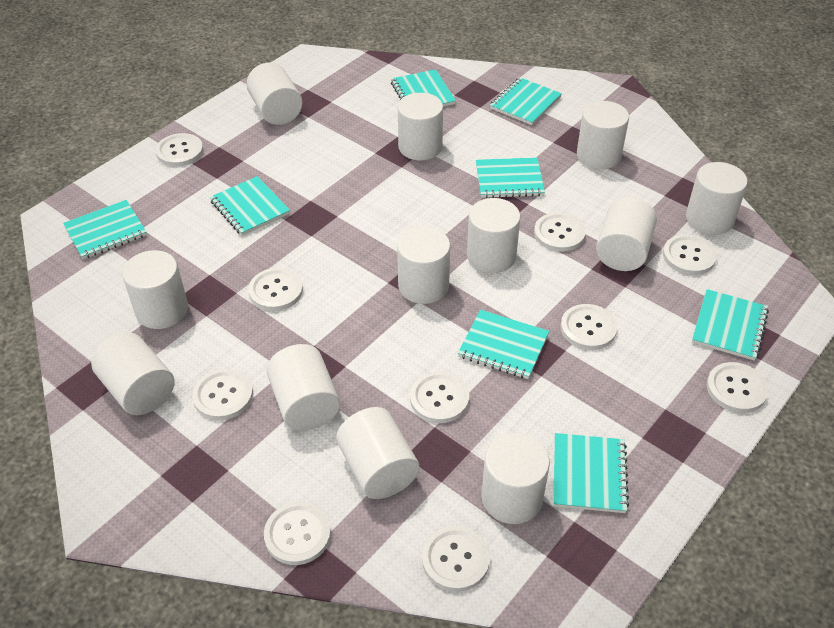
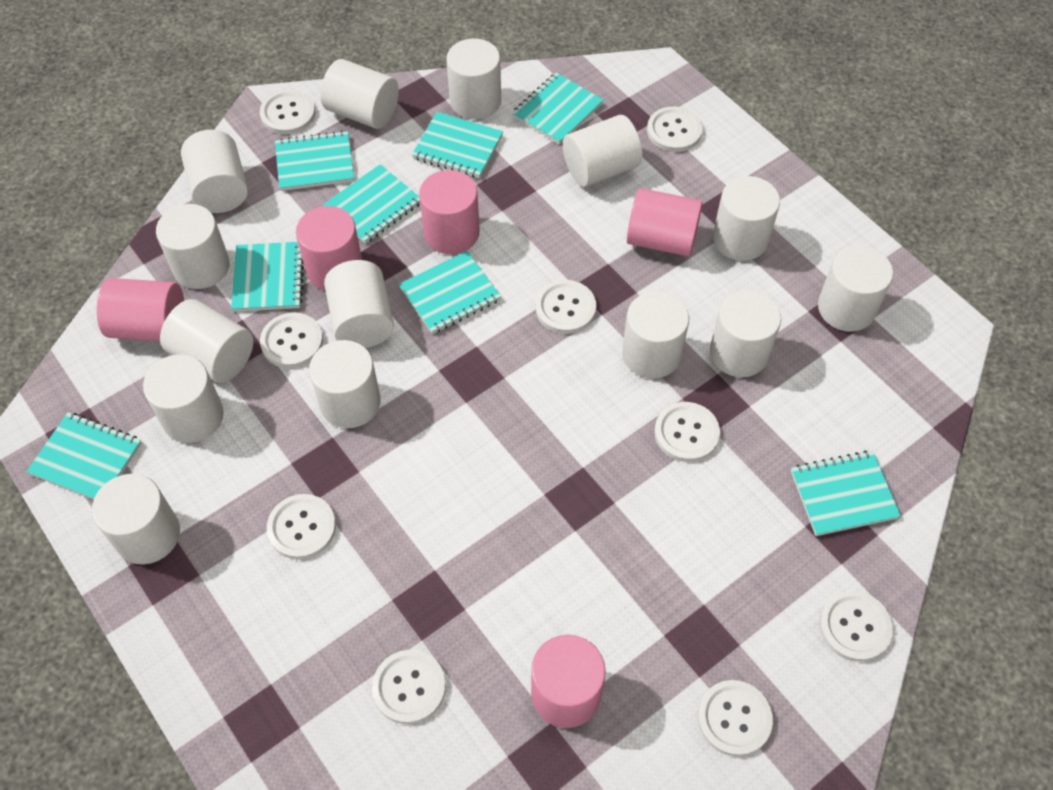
pink cylinder: 0 -> 5
white button: 10 -> 9
white cylinder: 12 -> 14

